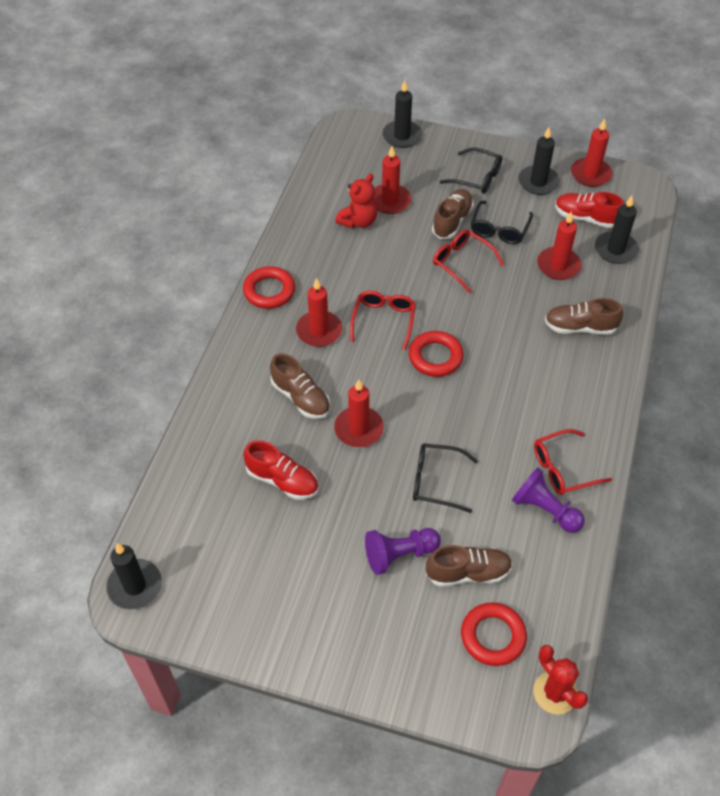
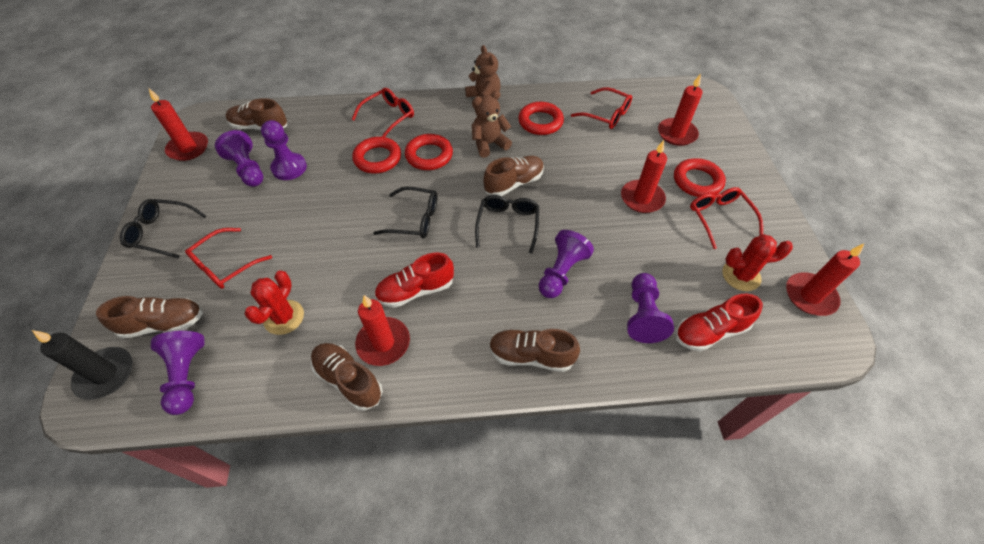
black candle: 4 -> 1
brown shoe: 4 -> 5
brown teddy bear: 0 -> 2
purple pawn: 2 -> 5
red cactus: 1 -> 2
red glasses: 3 -> 4
red ring: 3 -> 4
red teddy bear: 1 -> 0

